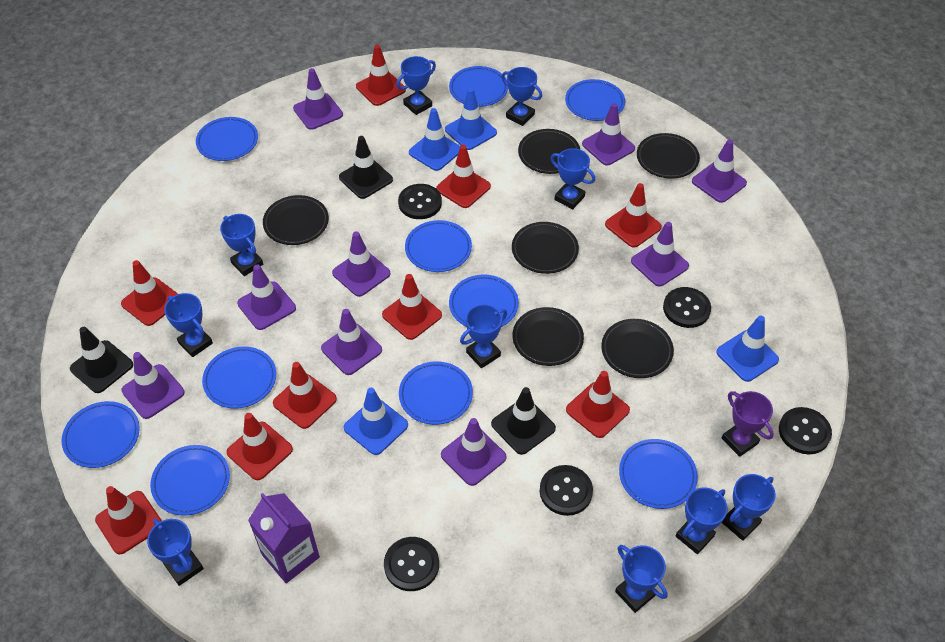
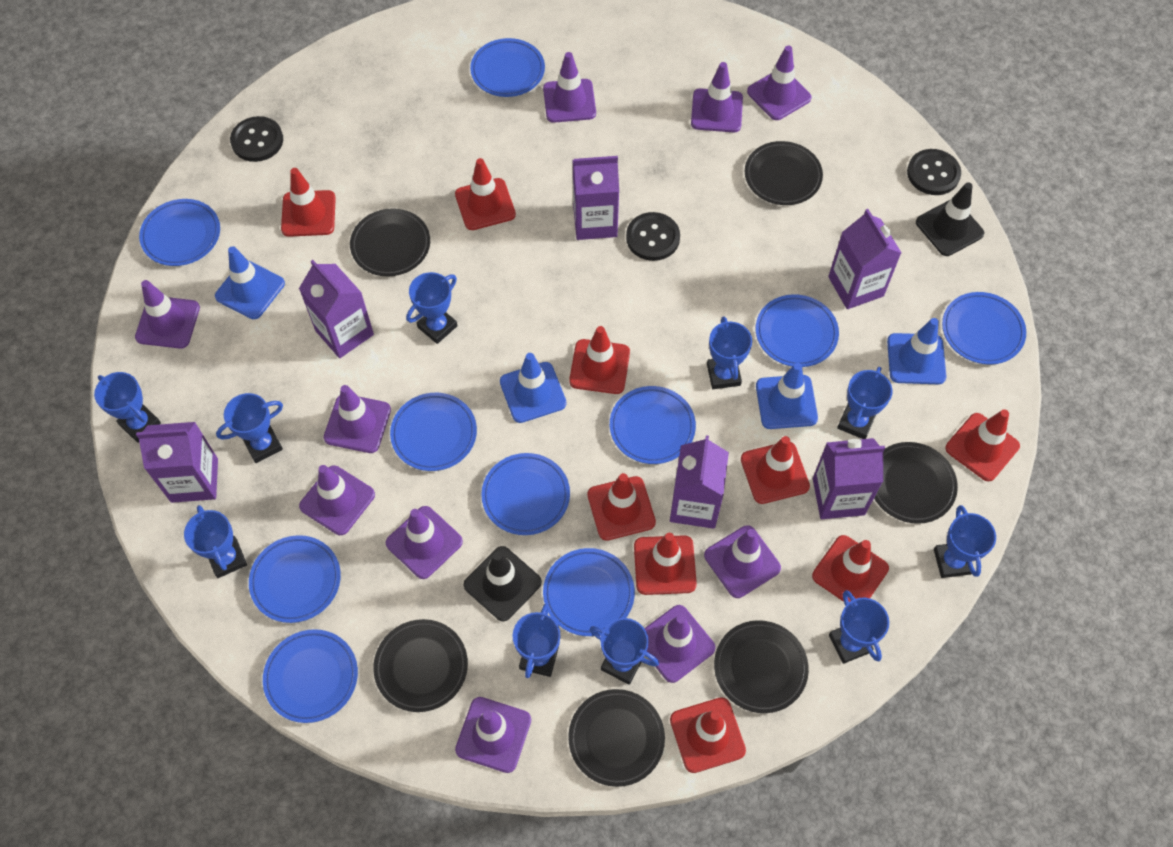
black button: 5 -> 3
black traffic cone: 3 -> 2
purple carton: 1 -> 6
purple traffic cone: 9 -> 10
purple trophy: 1 -> 0

